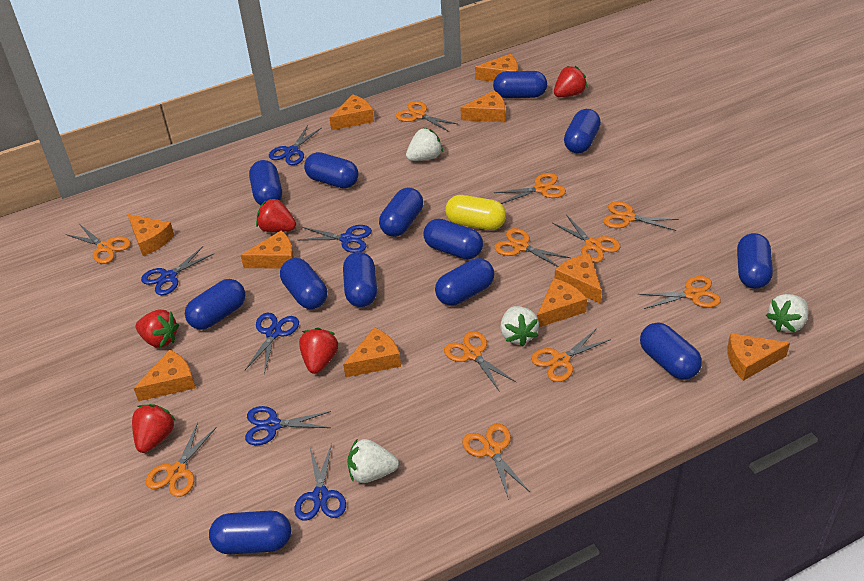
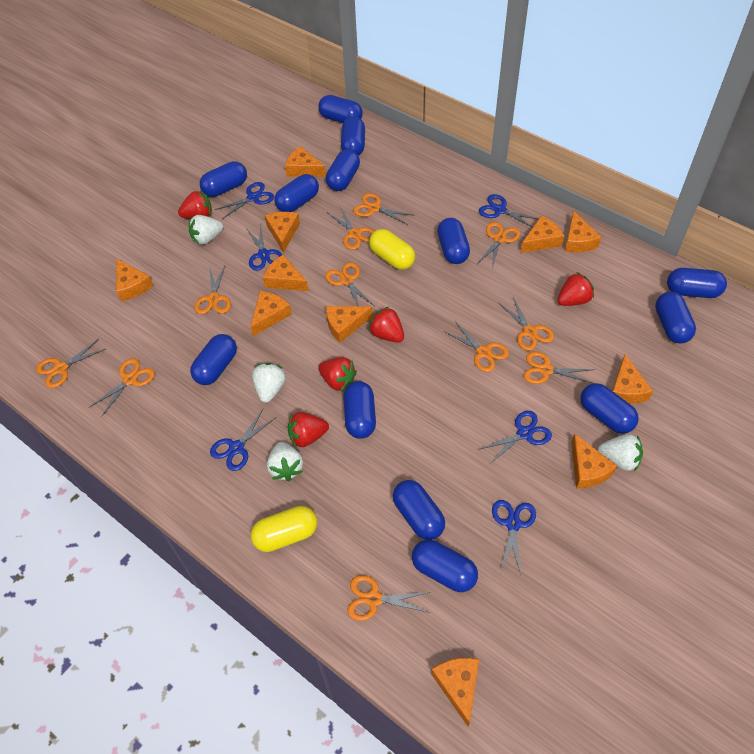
orange cheese: 10 -> 11
yellow capsule: 1 -> 2

